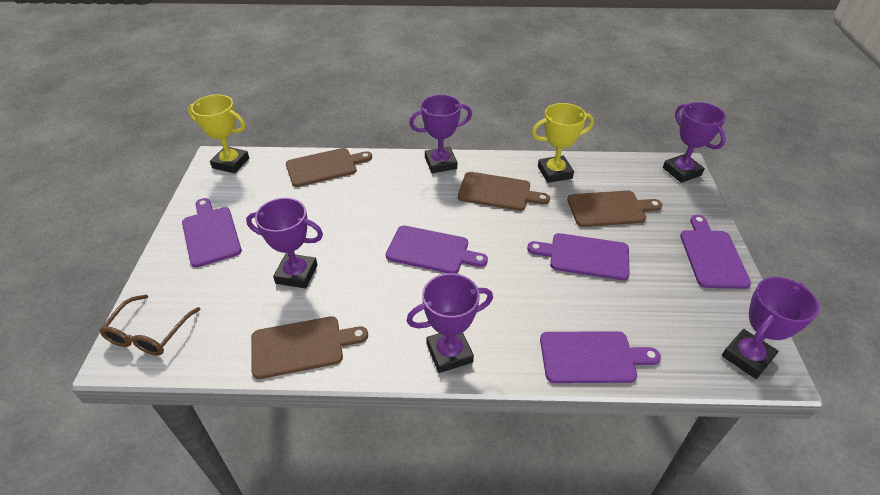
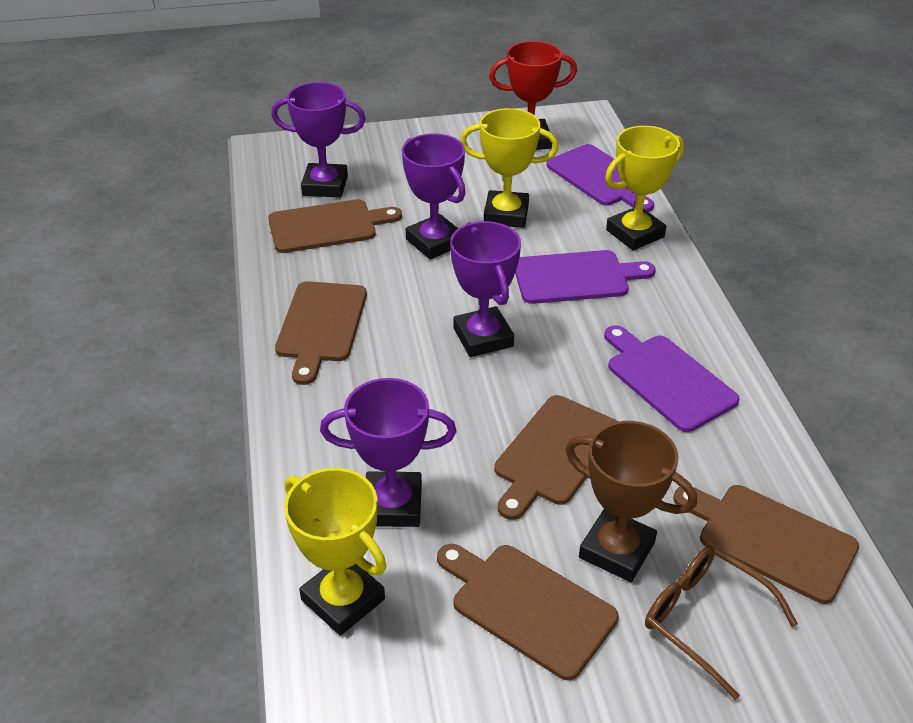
brown cutting board: 4 -> 5
brown trophy: 0 -> 1
purple cutting board: 5 -> 3
purple trophy: 5 -> 4
red trophy: 0 -> 1
yellow trophy: 2 -> 3

